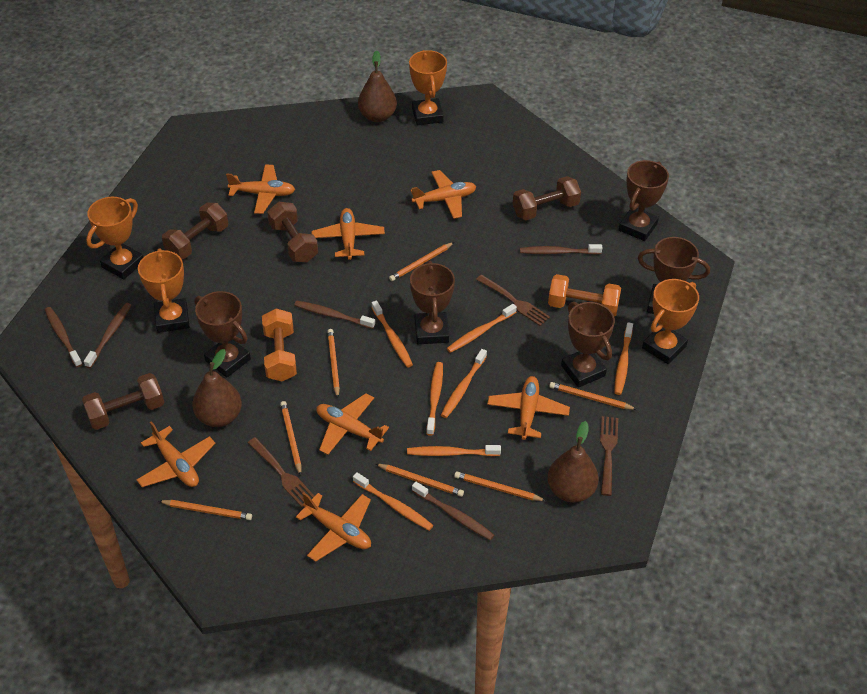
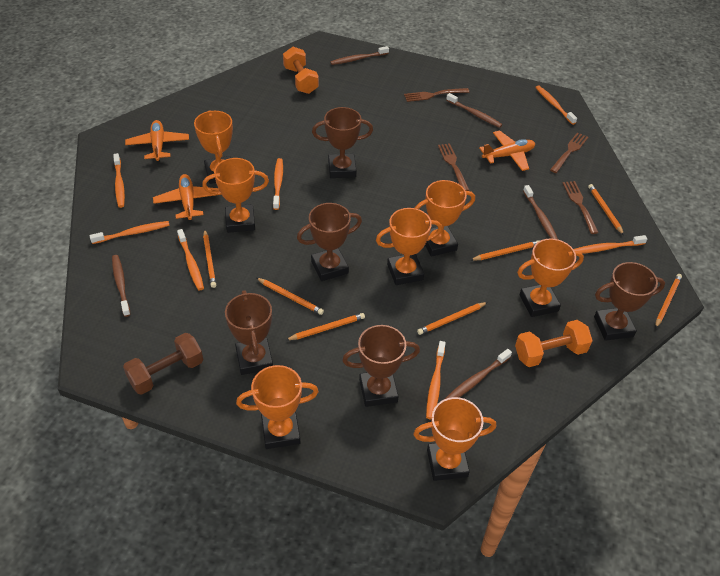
brown dumbbell: 4 -> 1
brown fork: 3 -> 4
brown pear: 3 -> 0
orange plane: 7 -> 3
orange trophy: 4 -> 7

